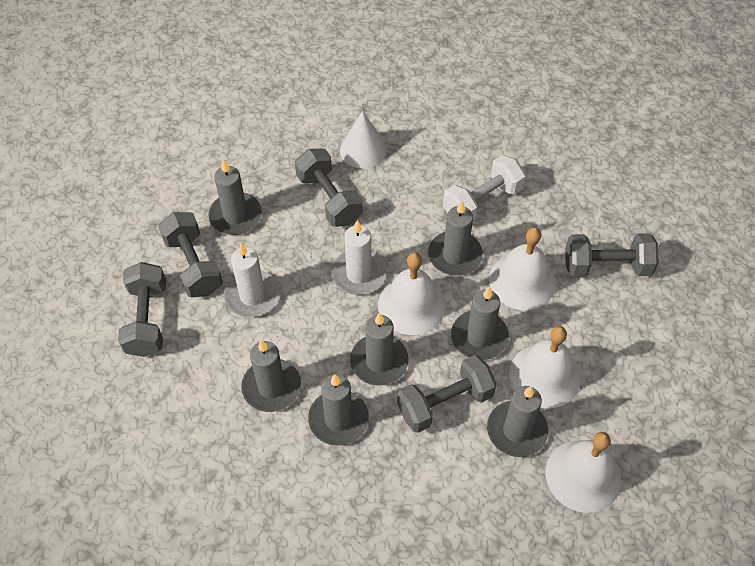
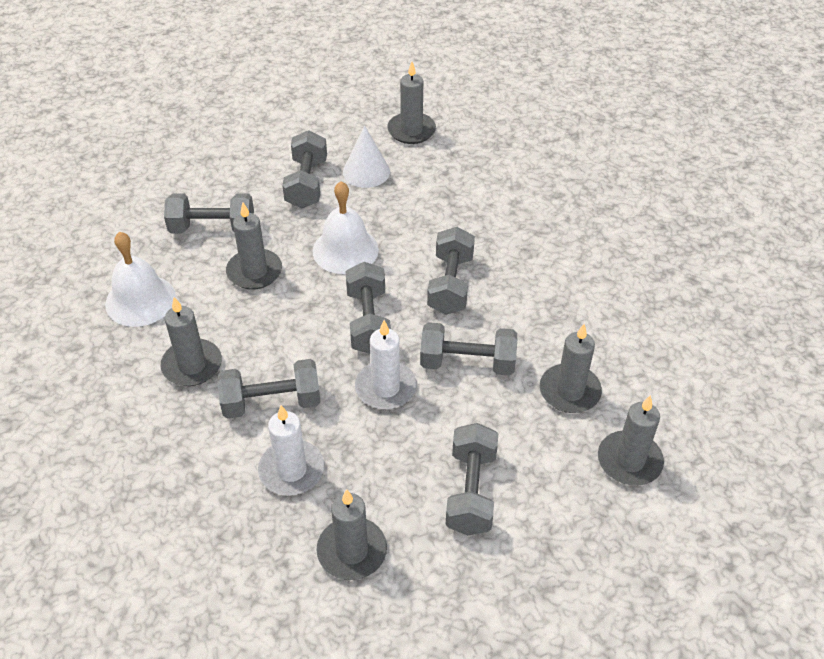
grey candle: 7 -> 6
grey dumbbell: 5 -> 7
white bell: 4 -> 2
white dumbbell: 1 -> 0

